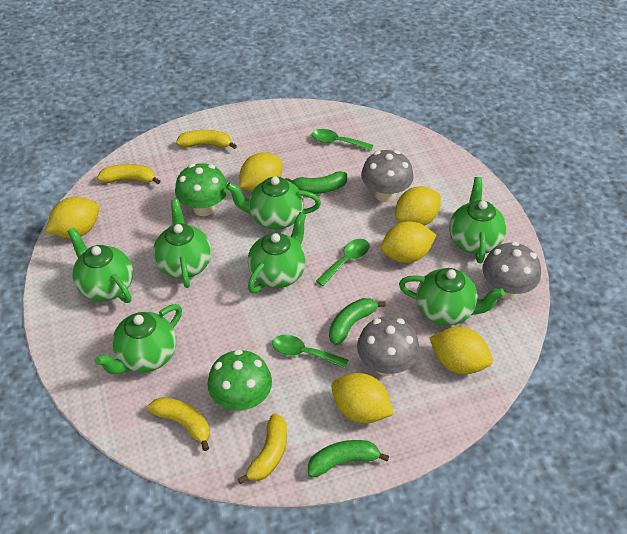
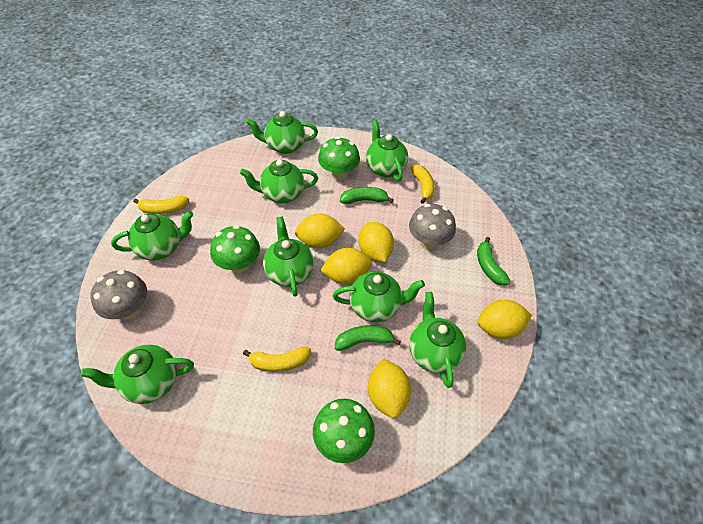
green mushroom: 2 -> 3
green spoon: 3 -> 0
green teapot: 7 -> 8
grey mushroom: 3 -> 2
yellow banana: 4 -> 3
yellow lemon: 6 -> 5

